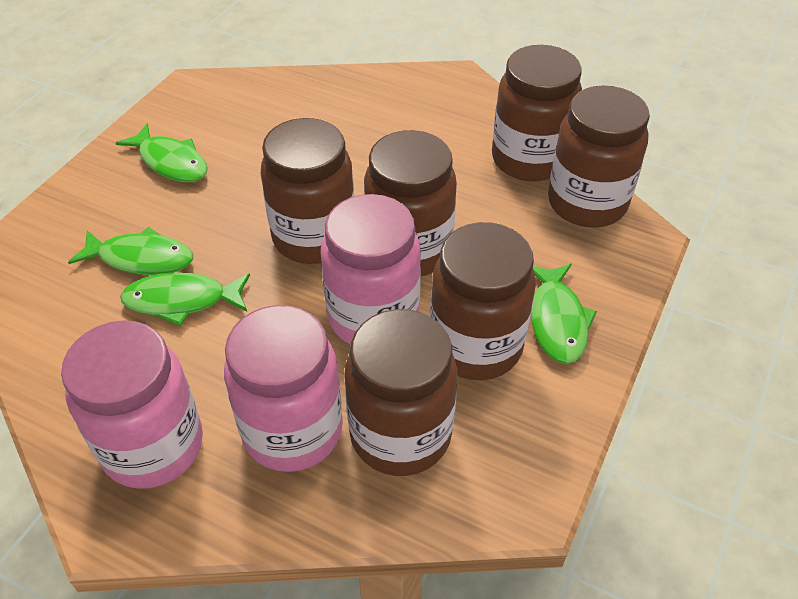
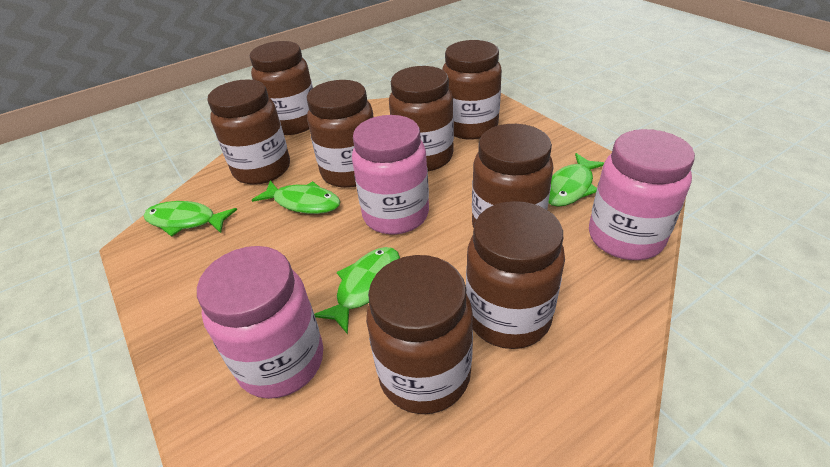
brown jar: 6 -> 8

